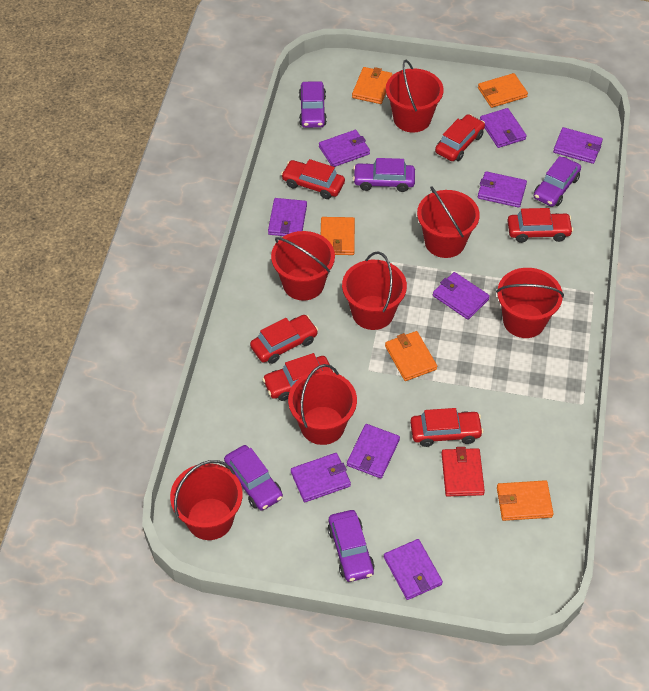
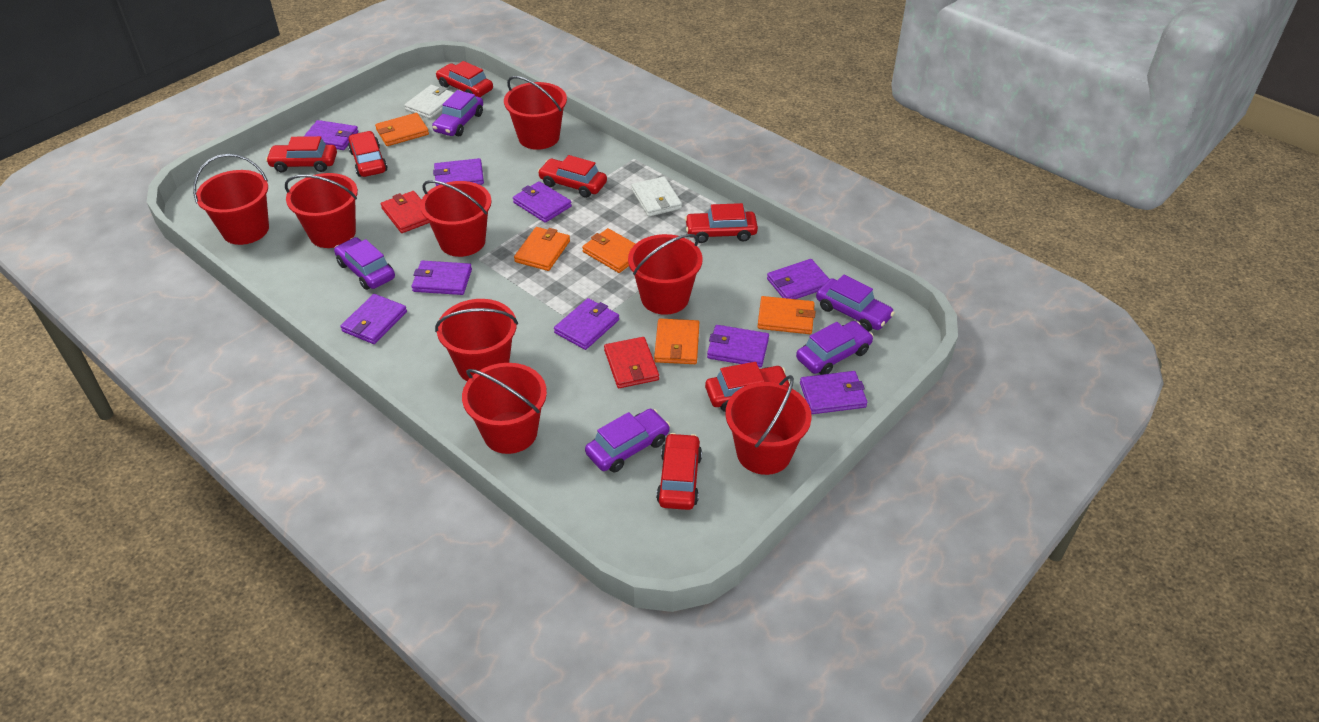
red bucket: 7 -> 8
red car: 6 -> 7
red wallet: 1 -> 2
white wallet: 0 -> 2

